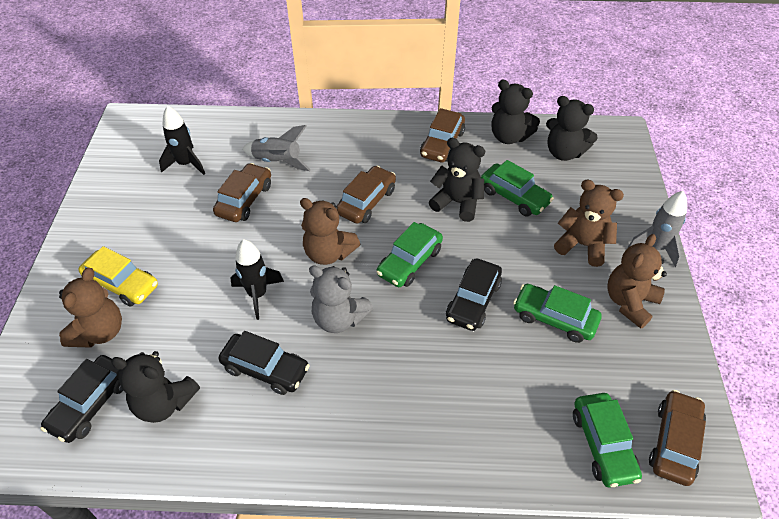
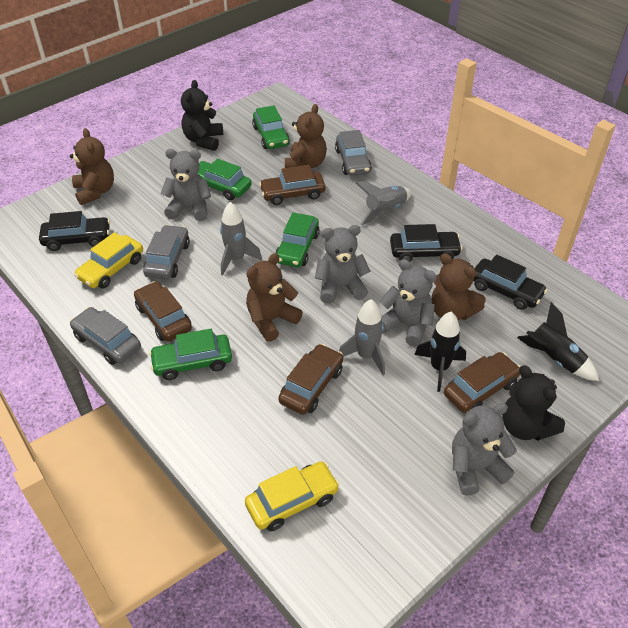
black teddy bear: 4 -> 2
grey car: 0 -> 3
grey rocket: 2 -> 3
grey teddy bear: 1 -> 4
yellow car: 1 -> 2

